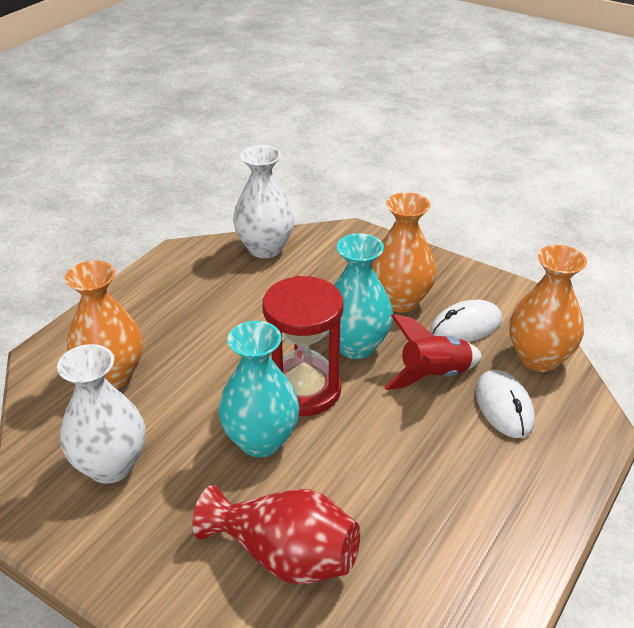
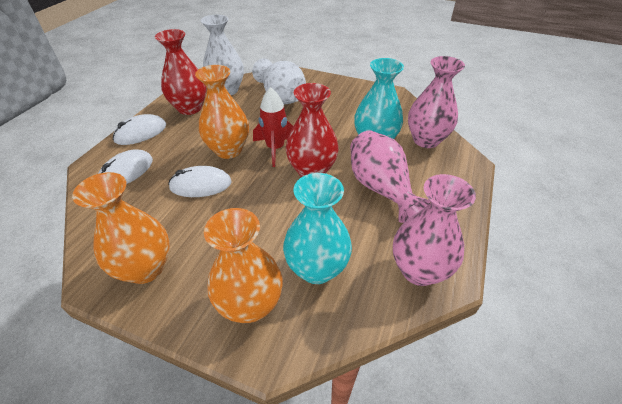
pink vase: 0 -> 3
red hourglass: 1 -> 0
red vase: 1 -> 2
white mouse: 2 -> 3

